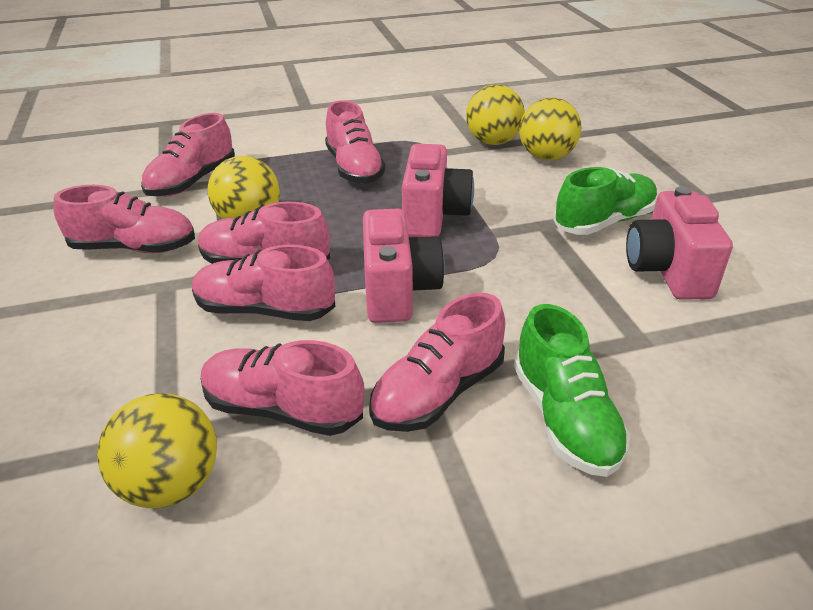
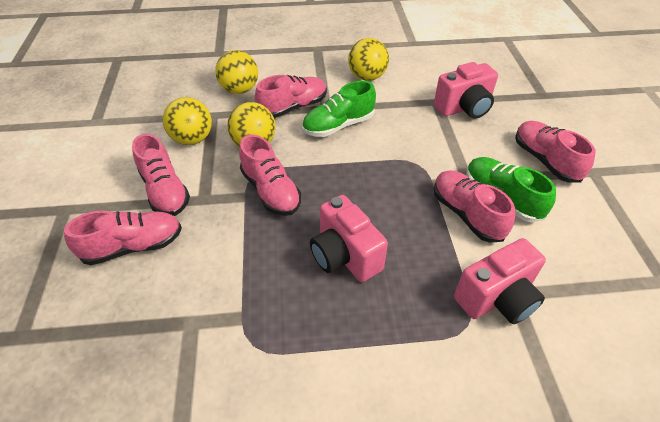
pink shoe: 7 -> 6

